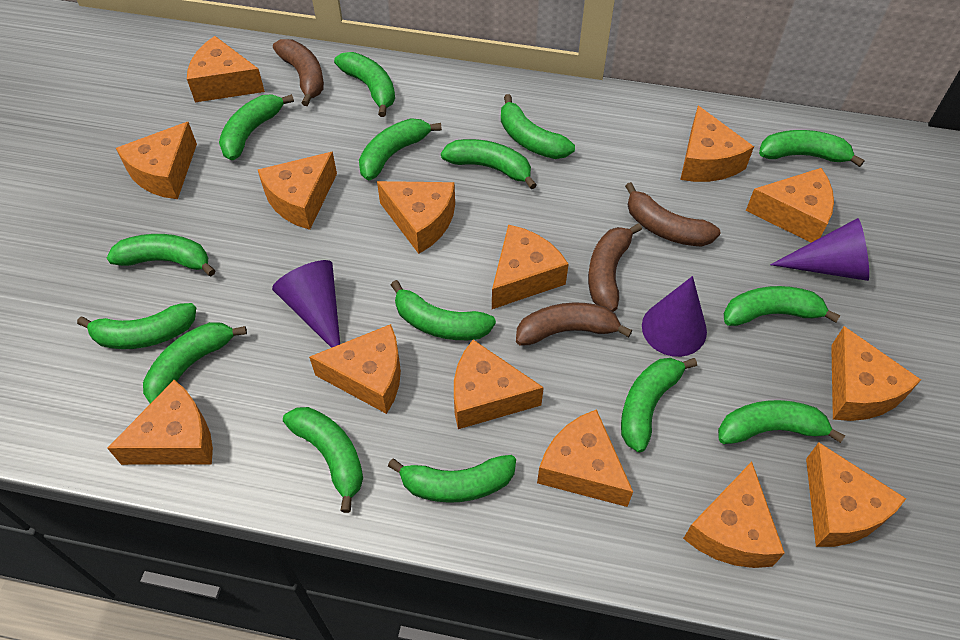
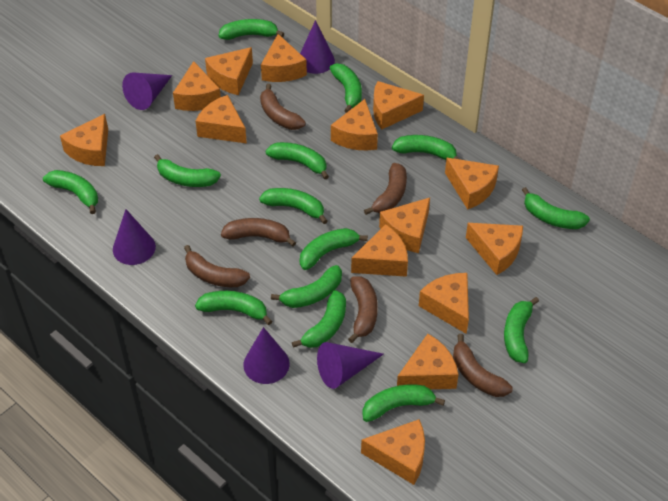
brown banana: 4 -> 6
green banana: 15 -> 14
purple cone: 3 -> 5

